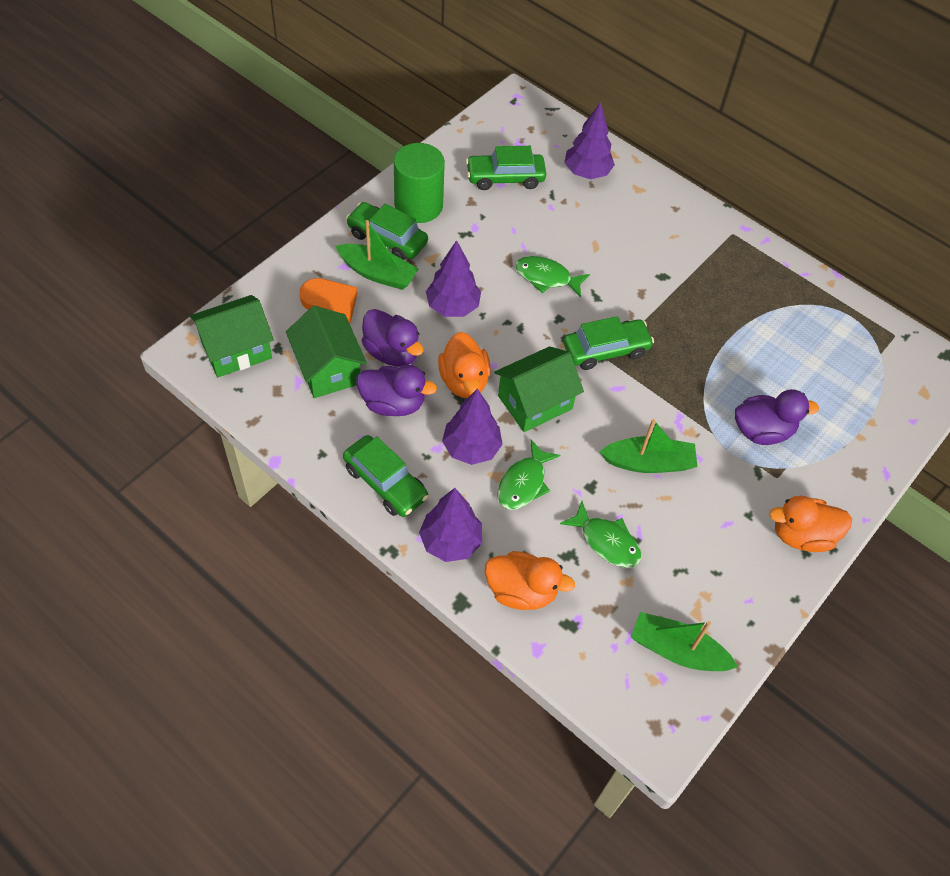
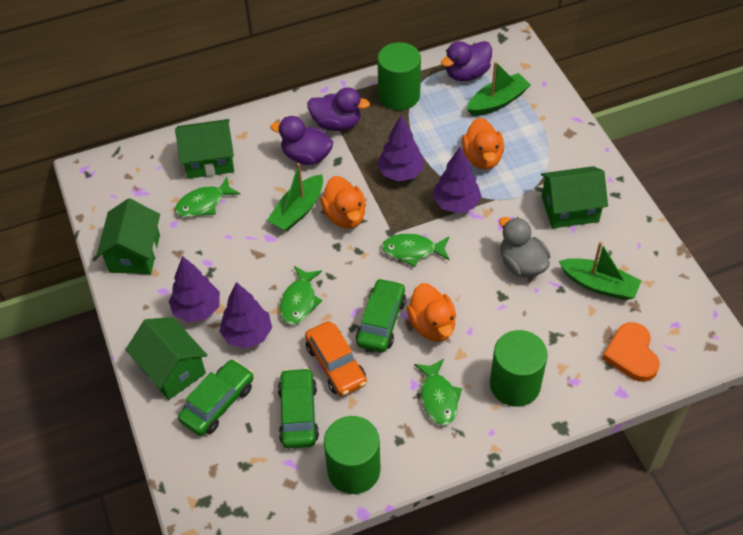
green car: 4 -> 3
green cylinder: 1 -> 3
green fish: 3 -> 4
green house: 3 -> 4
grey duck: 0 -> 1
orange car: 0 -> 1

